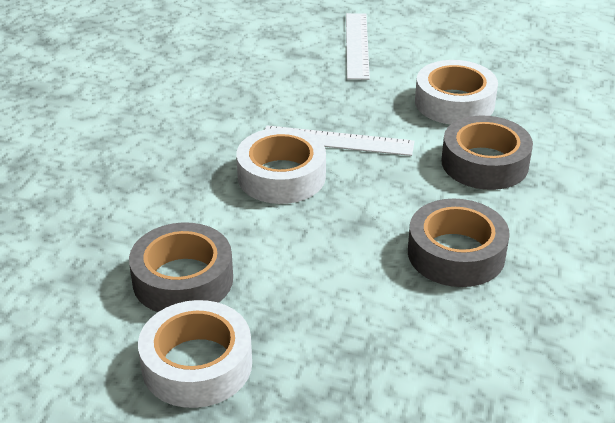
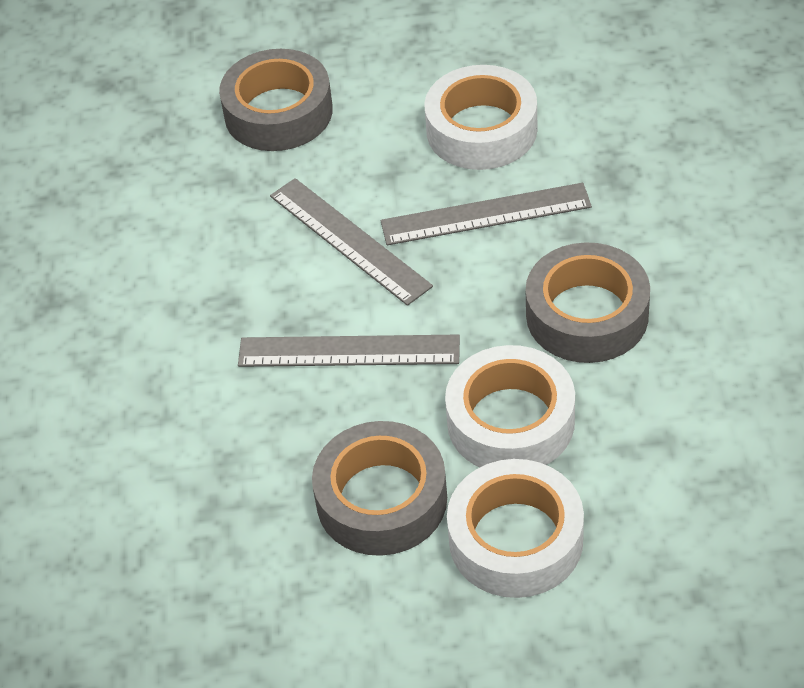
grey ruler: 0 -> 3
white ruler: 2 -> 0

